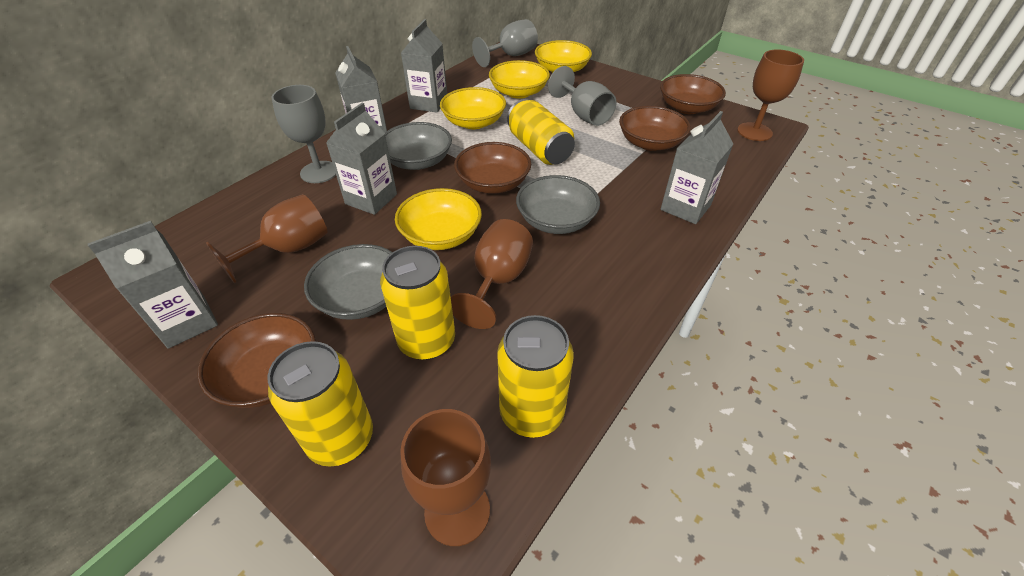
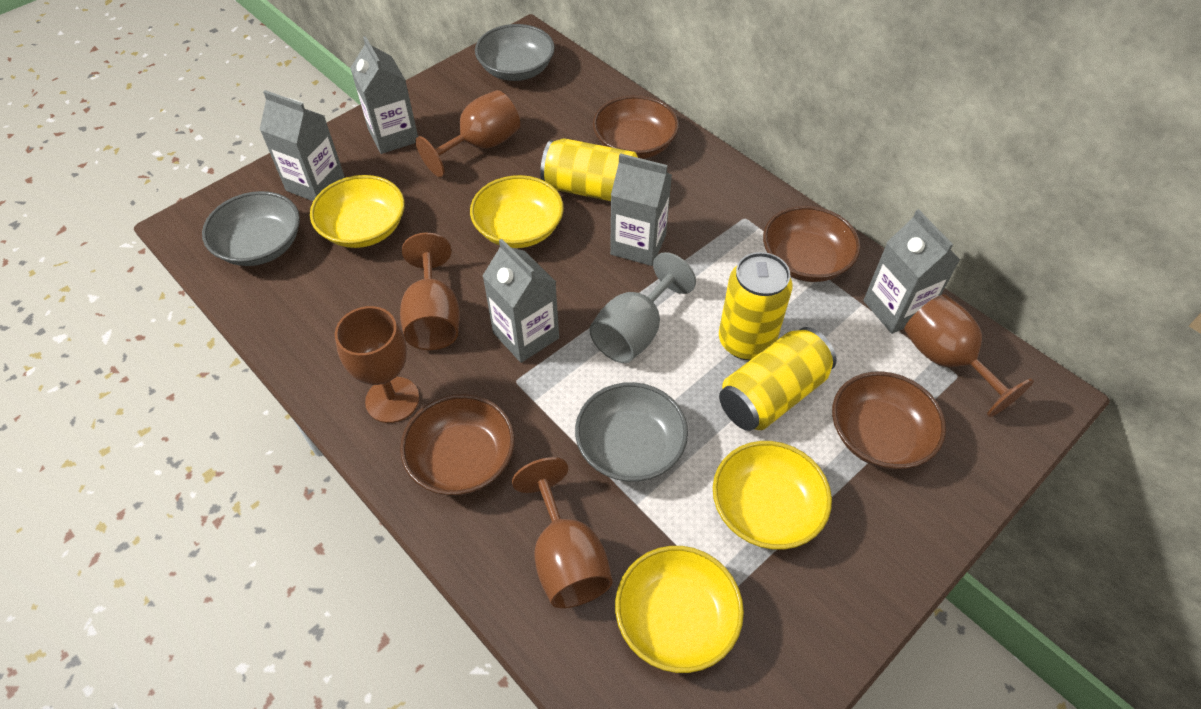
brown goblet: 4 -> 5
grey goblet: 3 -> 1
yellow can: 4 -> 3

